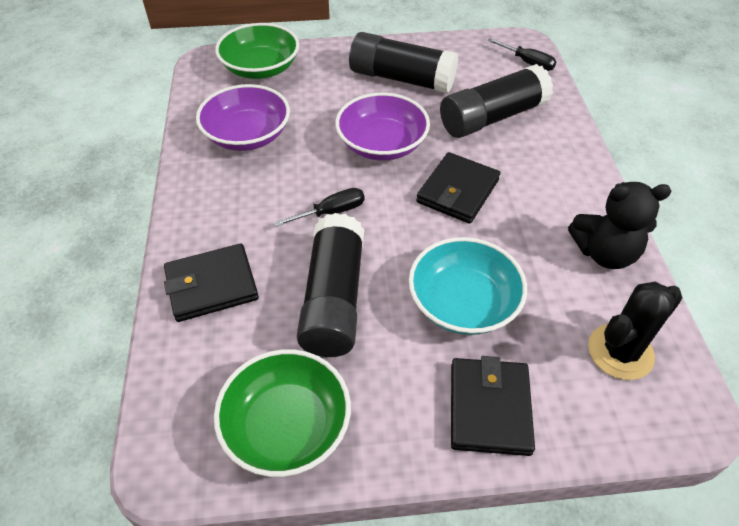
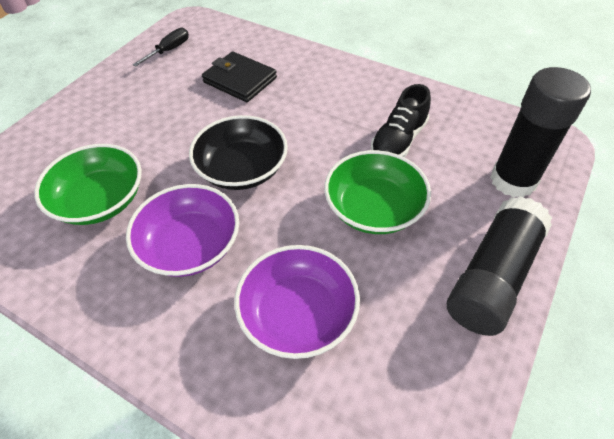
black bowl: 0 -> 1
black cactus: 1 -> 0
black glue stick: 3 -> 2
black screwdriver: 2 -> 1
black shoe: 0 -> 1
black teddy bear: 1 -> 0
black wallet: 3 -> 1
turquoise bowl: 1 -> 0

